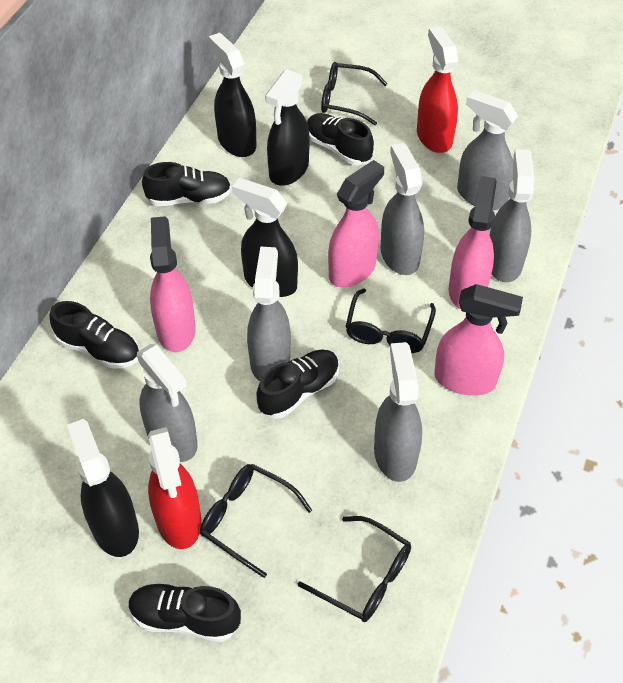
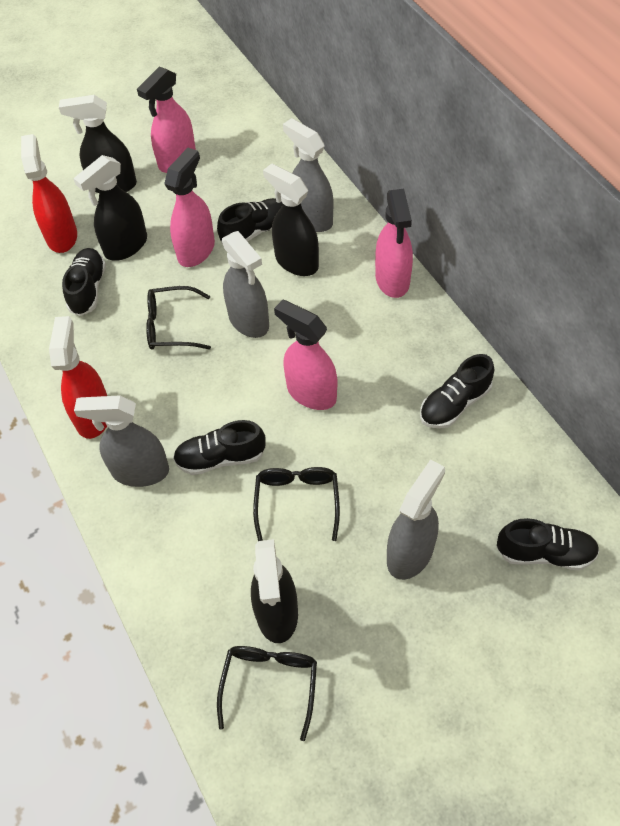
black glasses: 4 -> 3
grey spray bottle: 6 -> 4

